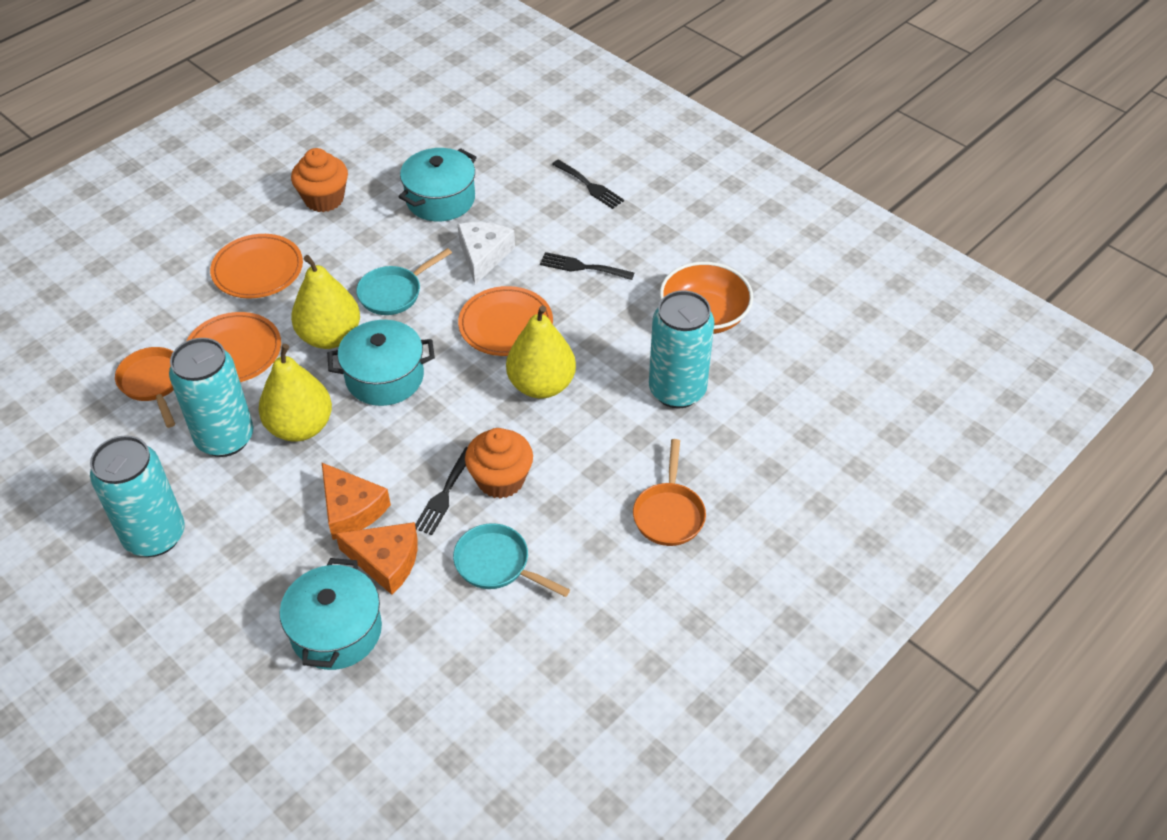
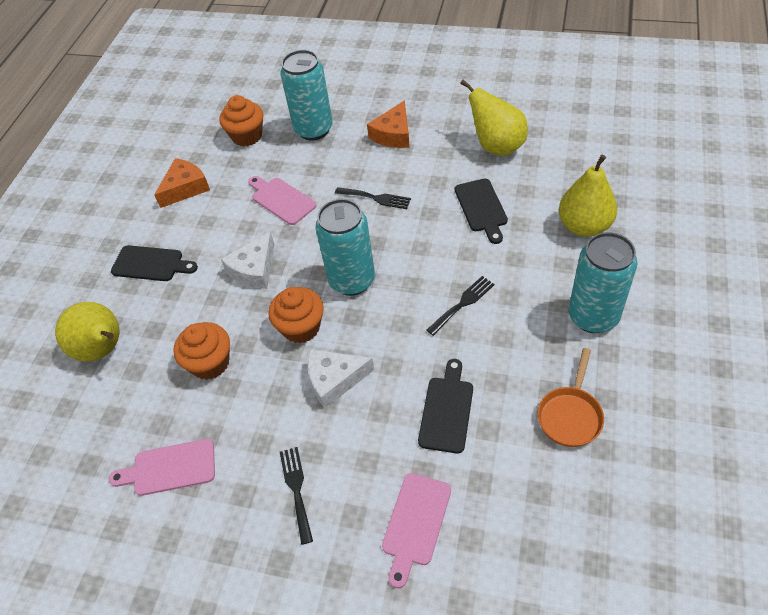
black cutting board: 0 -> 3
orange bowl: 1 -> 0
orange cupcake: 2 -> 3
orange pan: 2 -> 1
orange plate: 3 -> 0
pink cutting board: 0 -> 3
turquoise pan: 2 -> 0
turquoise pot: 3 -> 0
white cheese: 1 -> 2

